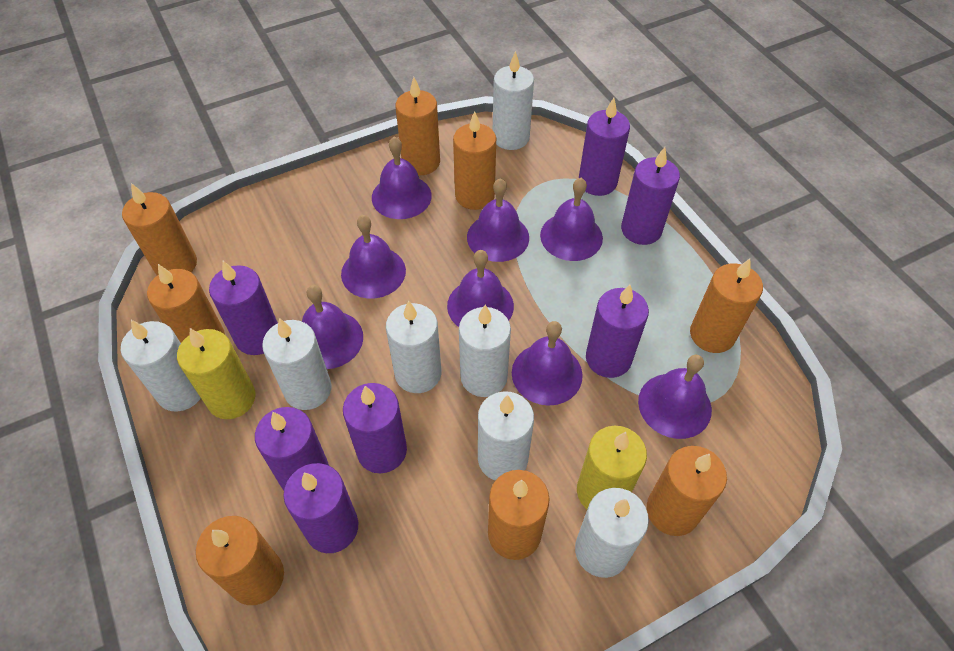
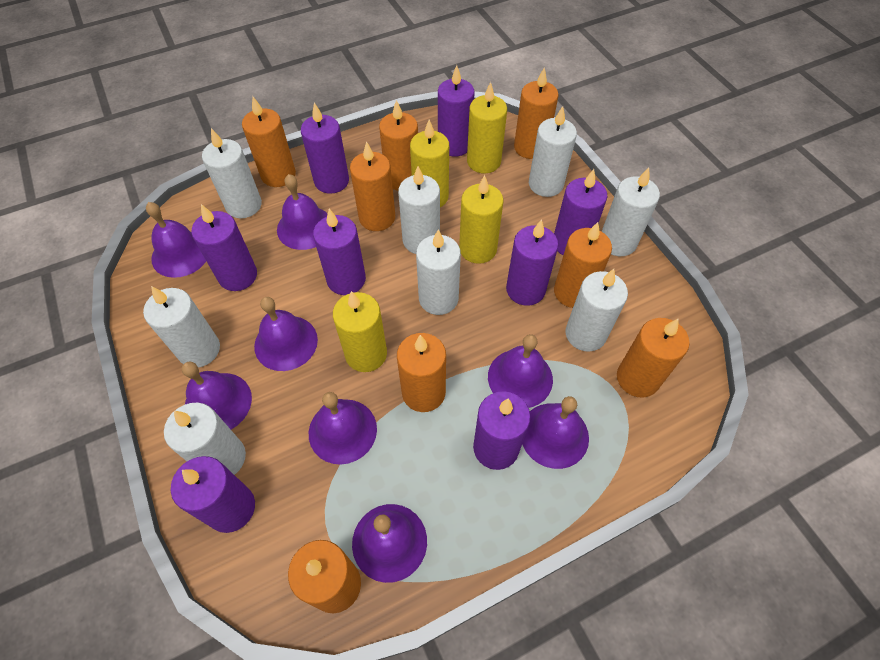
purple candle: 7 -> 8
white candle: 7 -> 8
yellow candle: 2 -> 4

